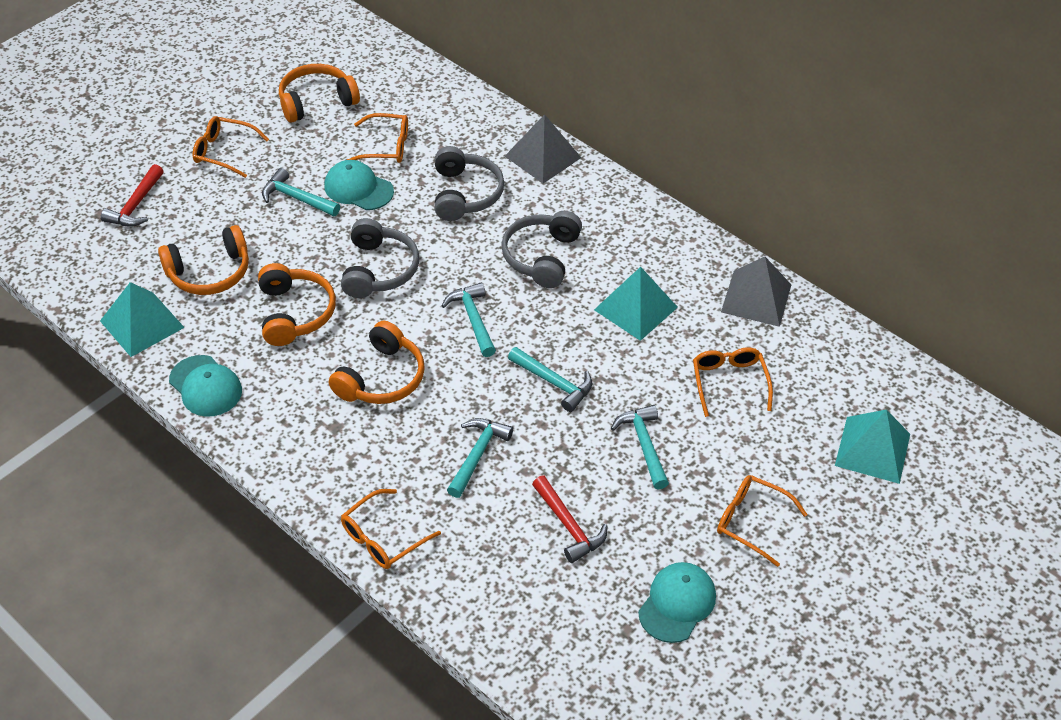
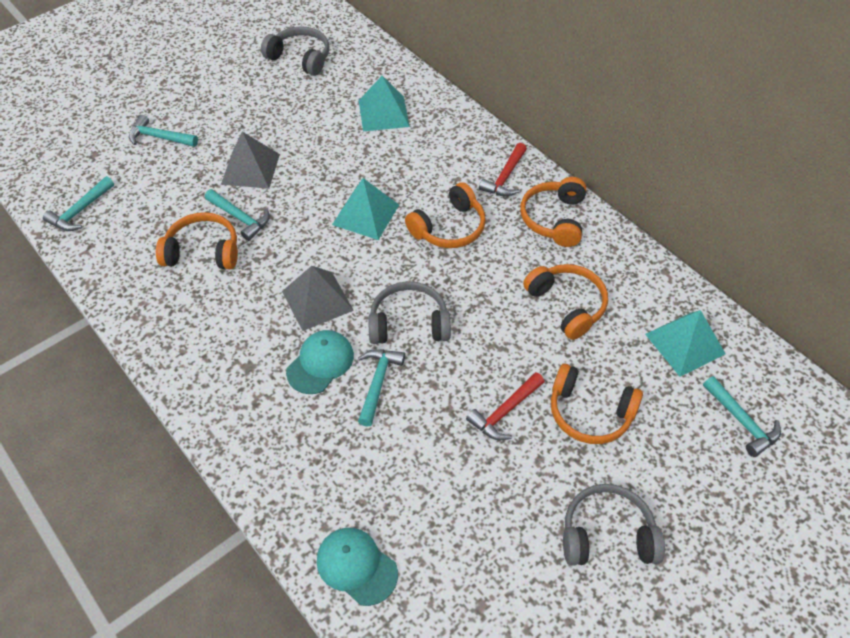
orange glasses: 5 -> 0
orange headphones: 4 -> 5
turquoise cap: 3 -> 2

